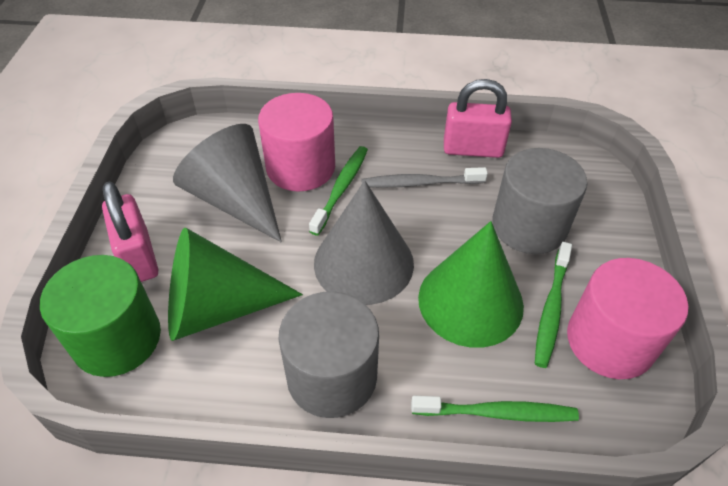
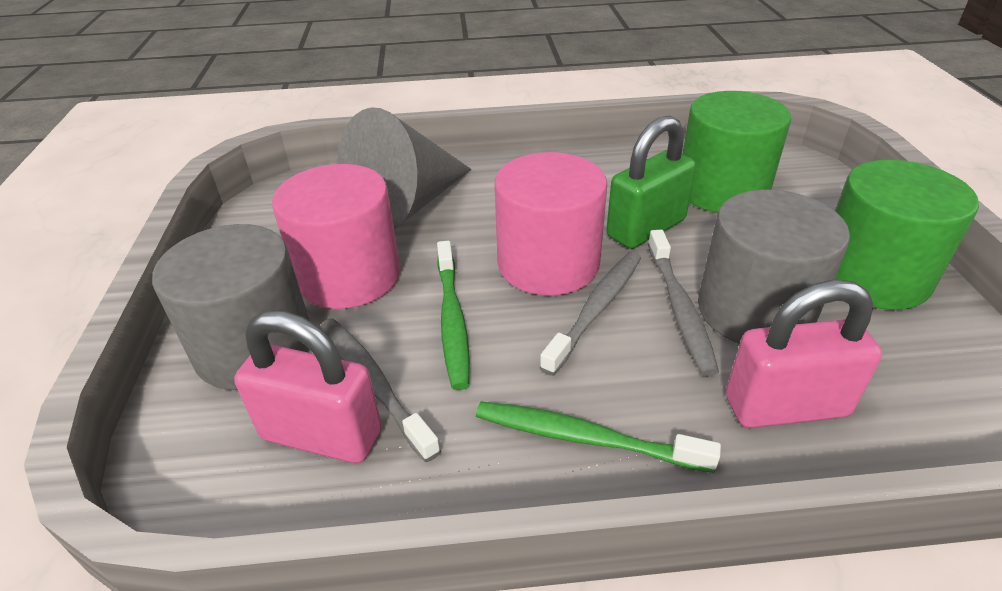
green cone: 2 -> 0
green cylinder: 1 -> 2
green padlock: 0 -> 1
green toothbrush: 3 -> 2
grey cone: 2 -> 1
grey toothbrush: 1 -> 3

